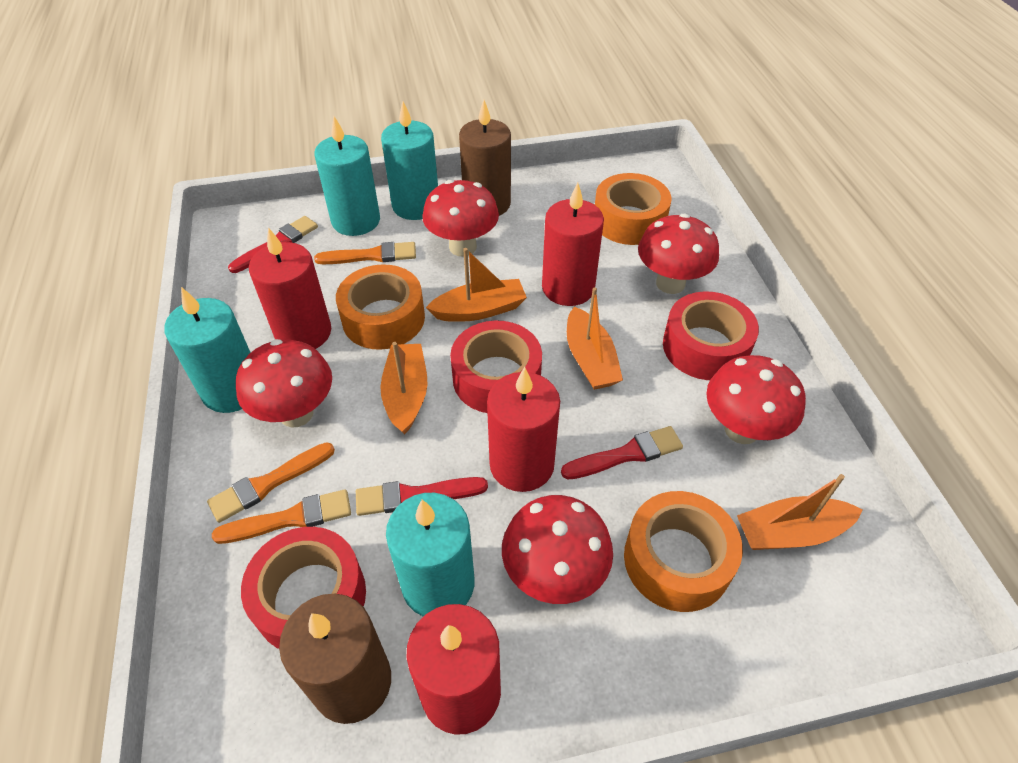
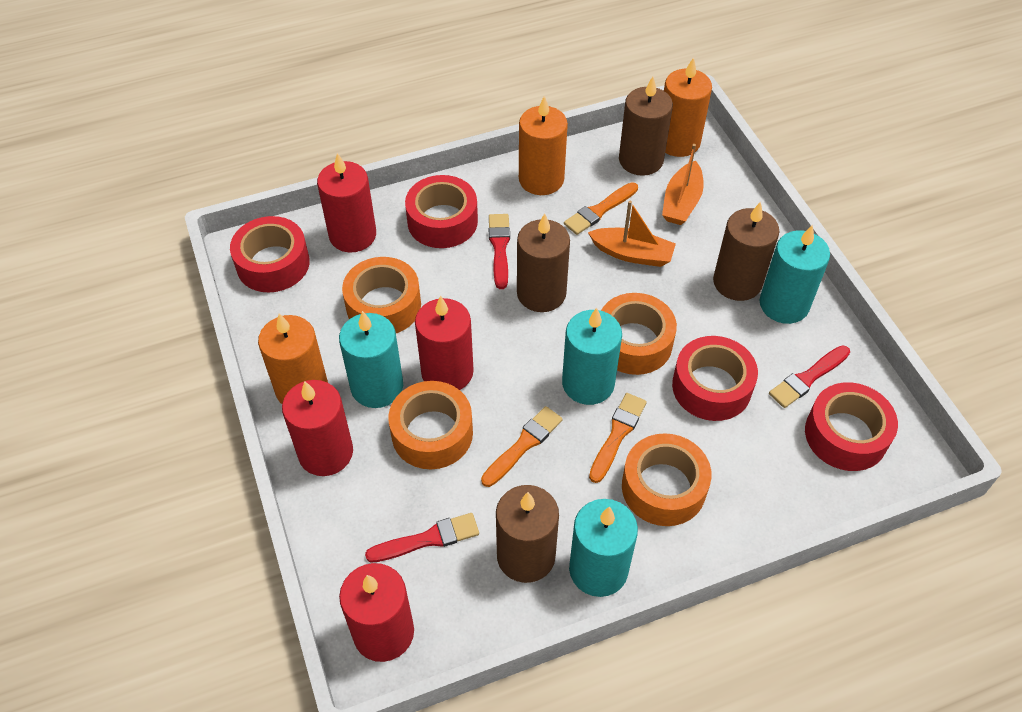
brown candle: 2 -> 4
orange boat: 4 -> 2
orange candle: 0 -> 3
orange tape: 3 -> 4
red mushroom: 5 -> 0
red tape: 3 -> 4

